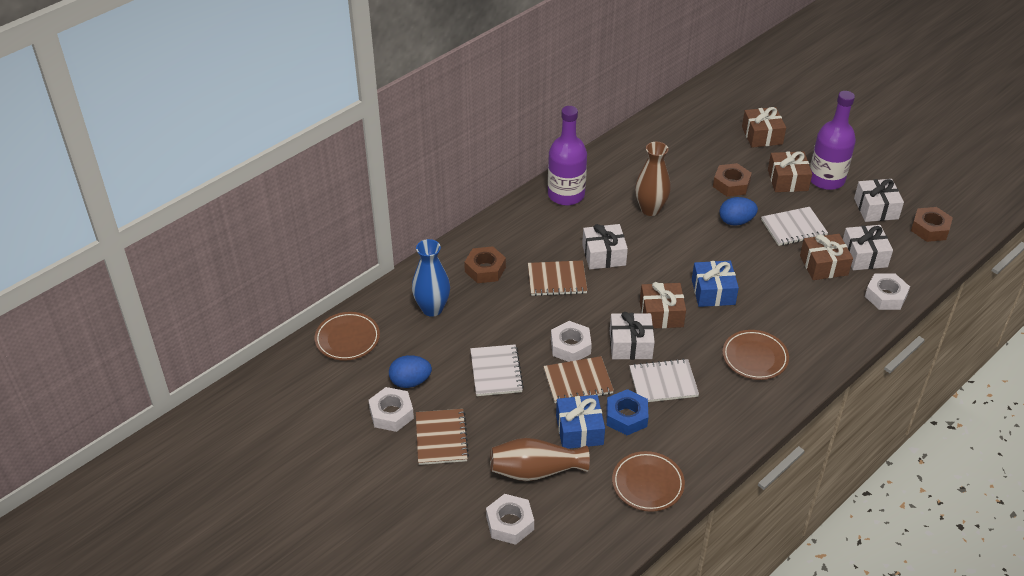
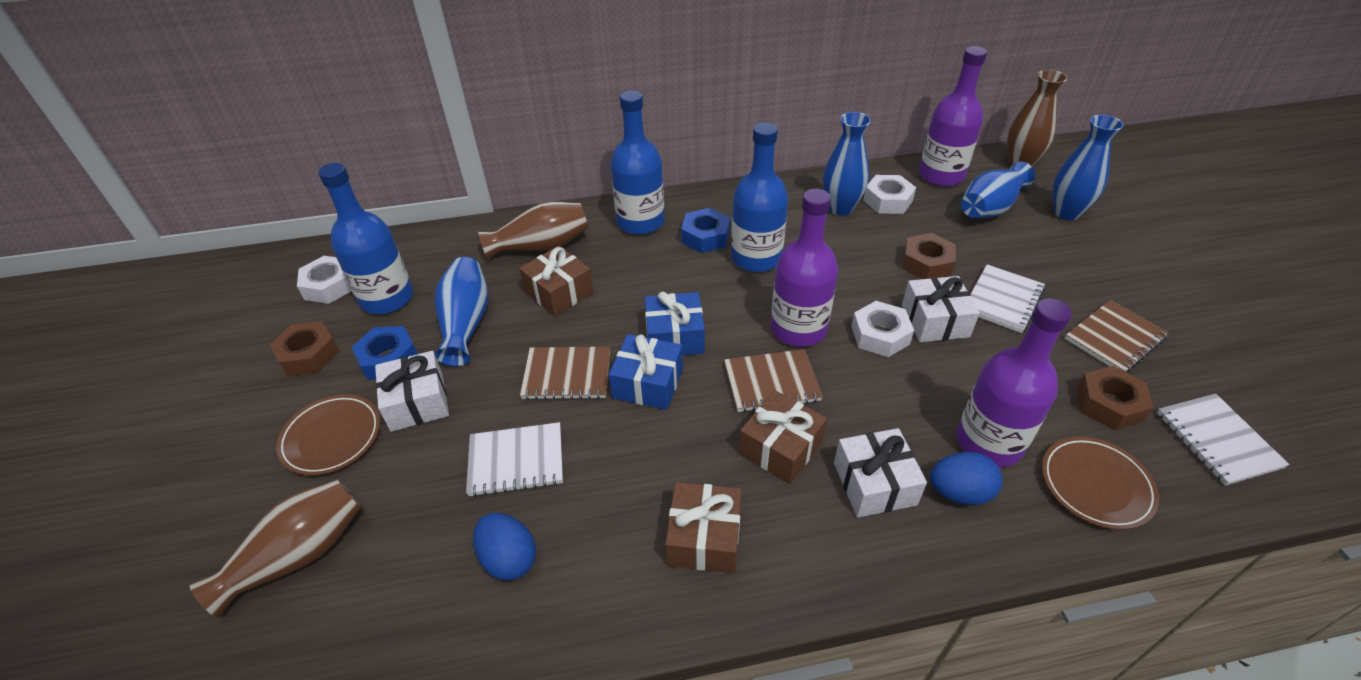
blue bottle: 0 -> 3
blue nut: 1 -> 2
blue vase: 1 -> 4
brown gift: 4 -> 3
brown plate: 3 -> 2
brown vase: 2 -> 3
purple bottle: 2 -> 3
white gift: 4 -> 3
white nut: 4 -> 3

